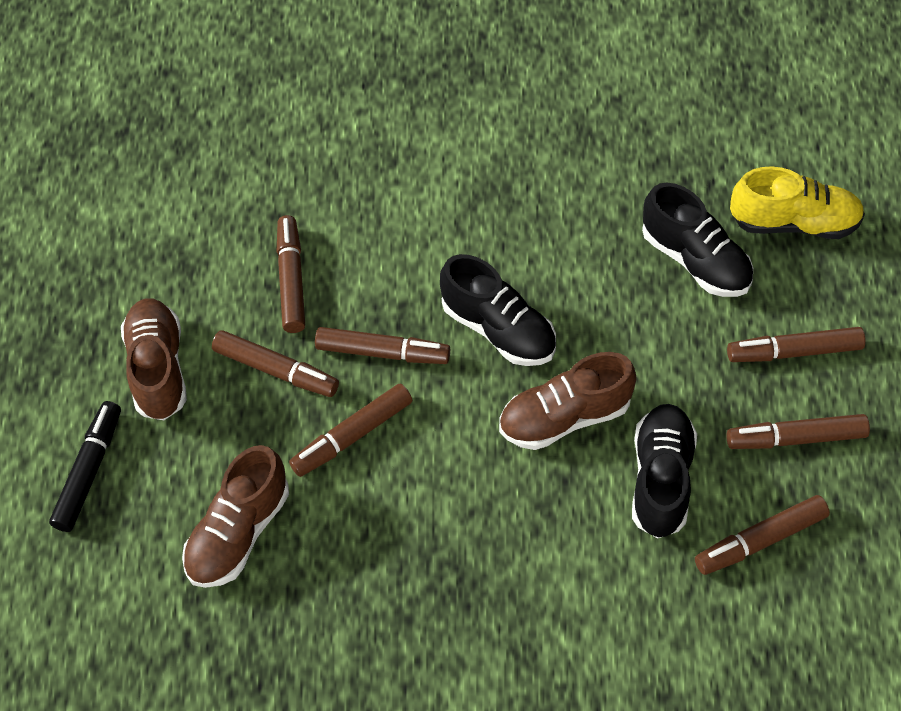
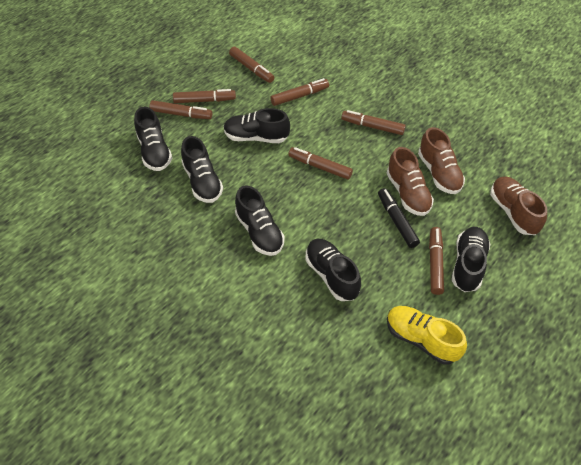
black shoe: 3 -> 6

